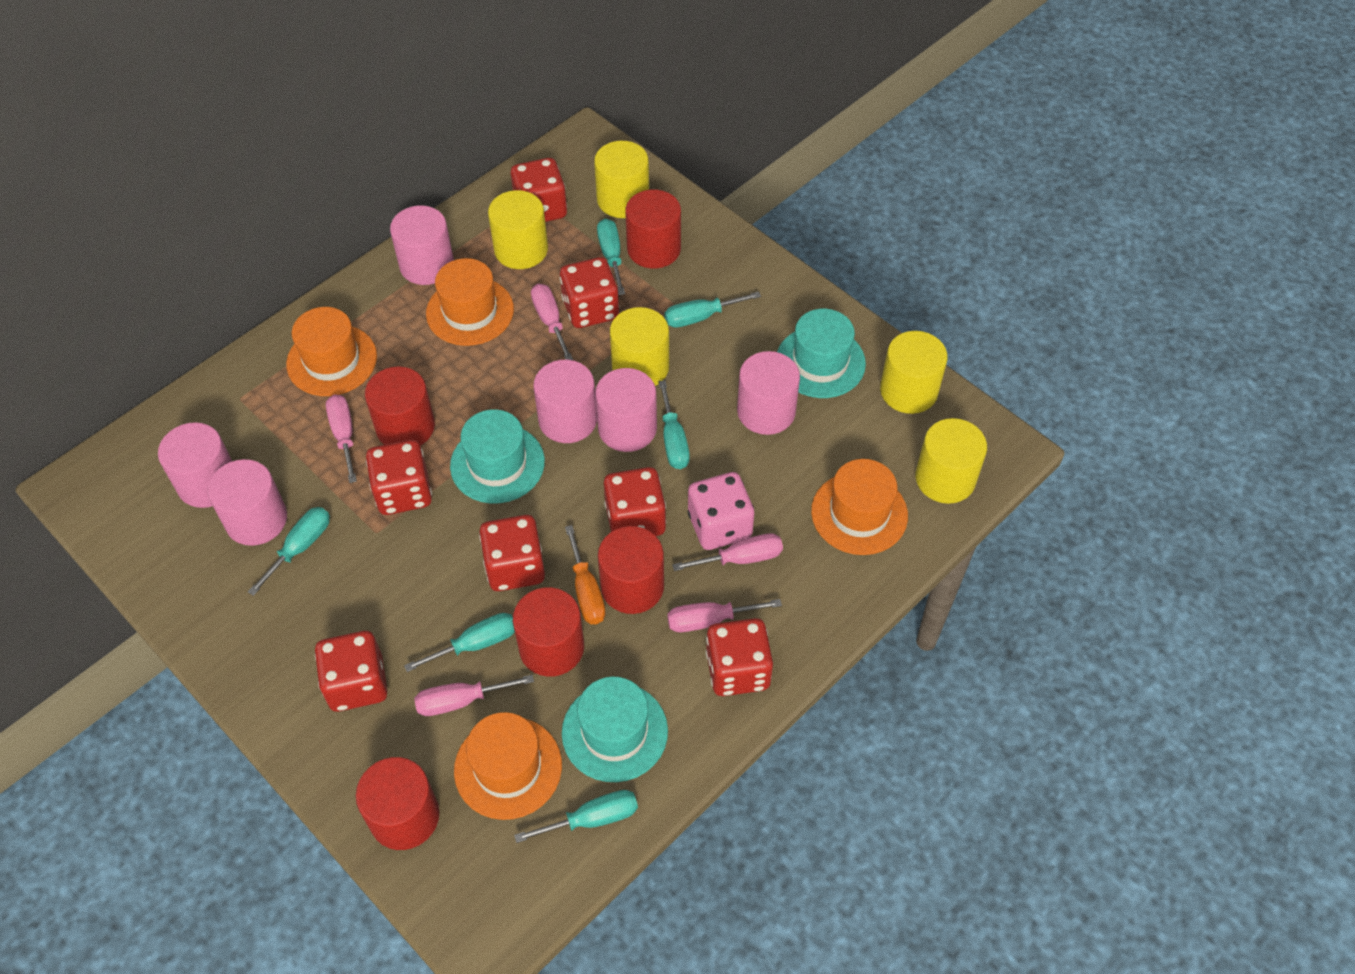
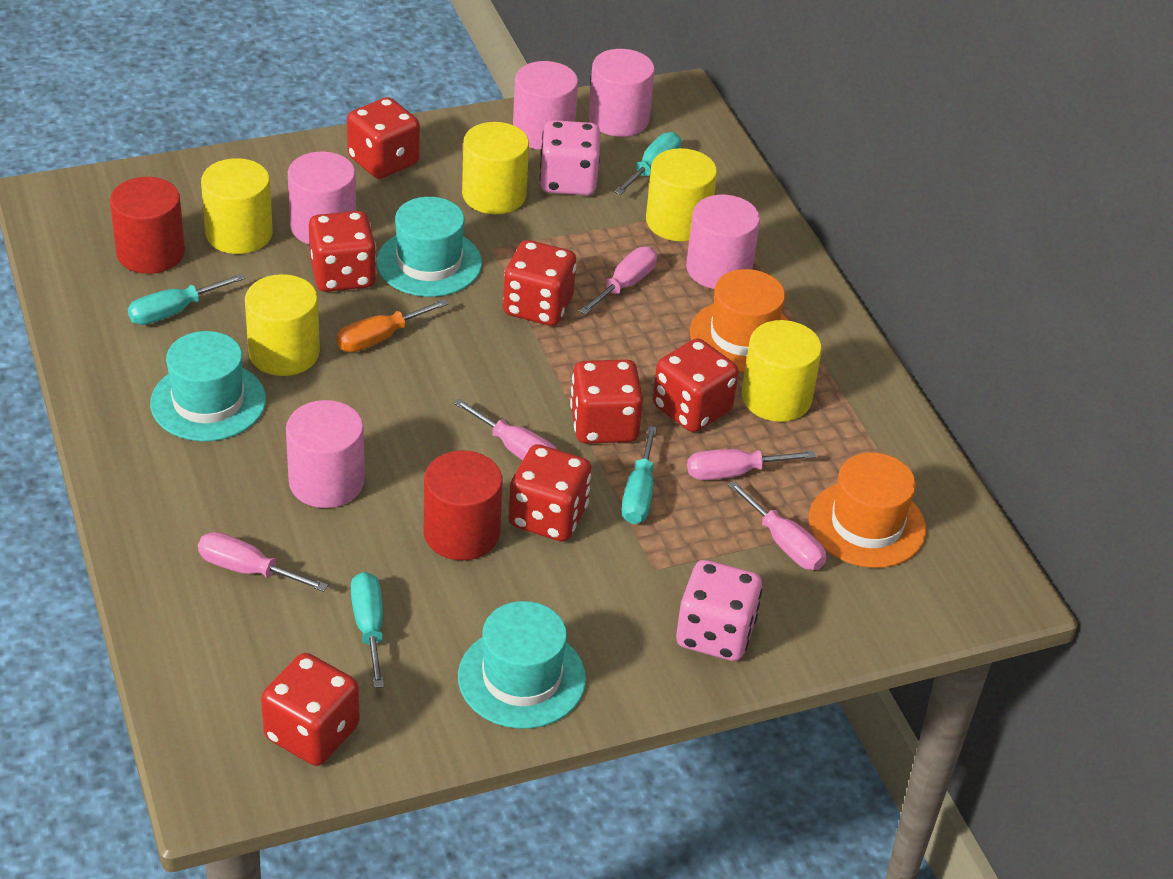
orange hat: 4 -> 2
pink cylinder: 6 -> 5
pink dice: 1 -> 2
red cylinder: 5 -> 2
turquoise screwdriver: 6 -> 4

